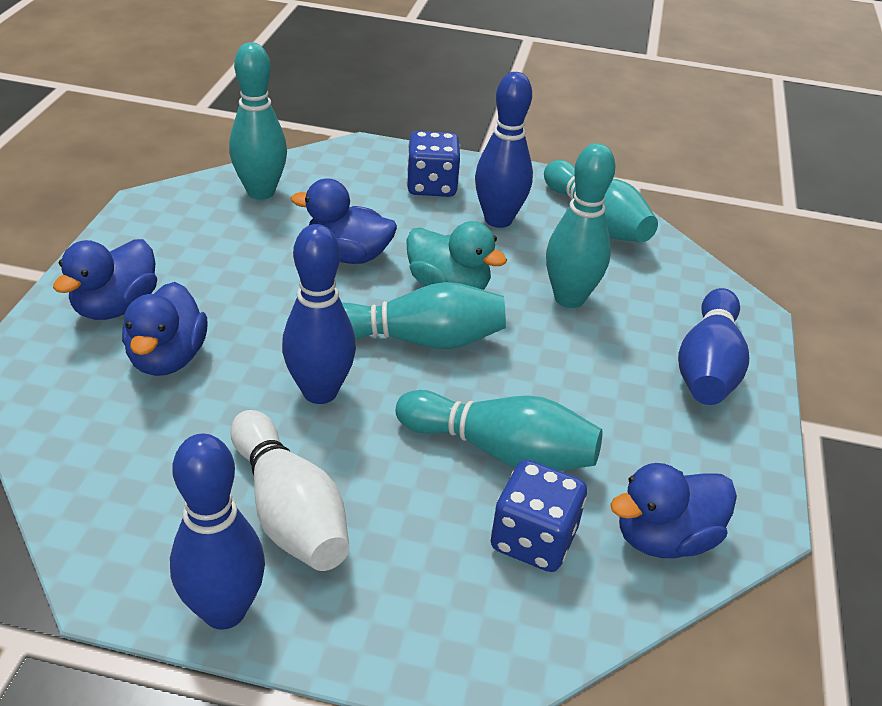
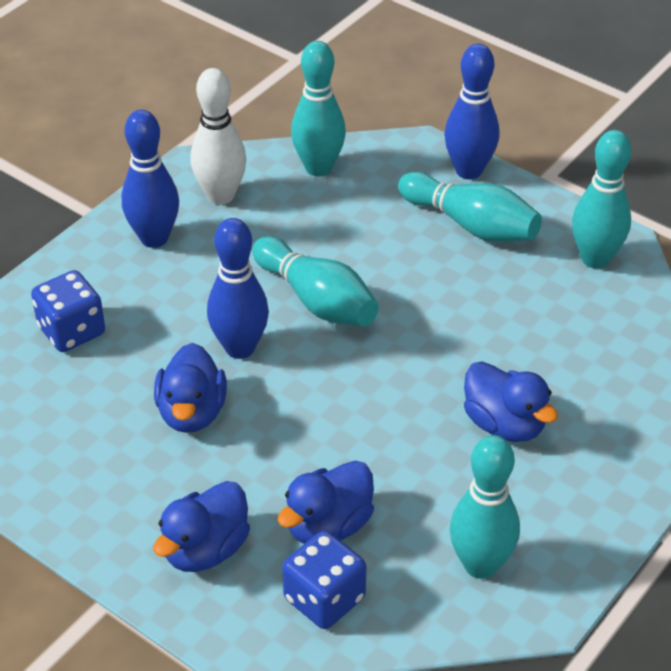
blue bowling pin: 4 -> 3
turquoise duck: 1 -> 0

